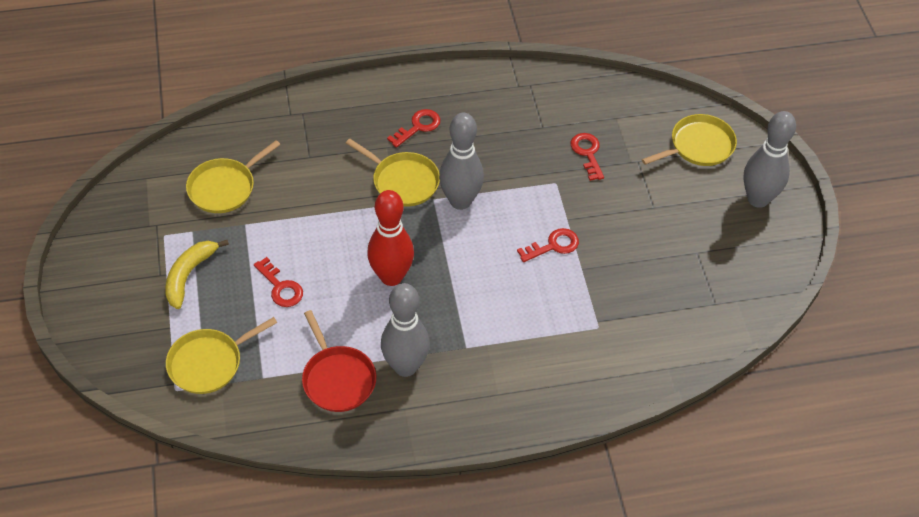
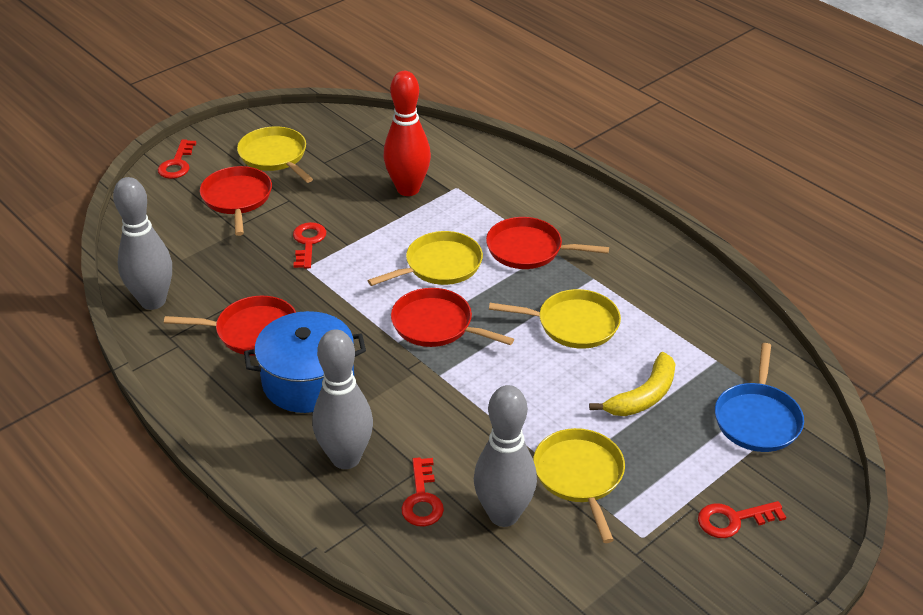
blue pan: 0 -> 1
blue pot: 0 -> 1
red pan: 1 -> 4

